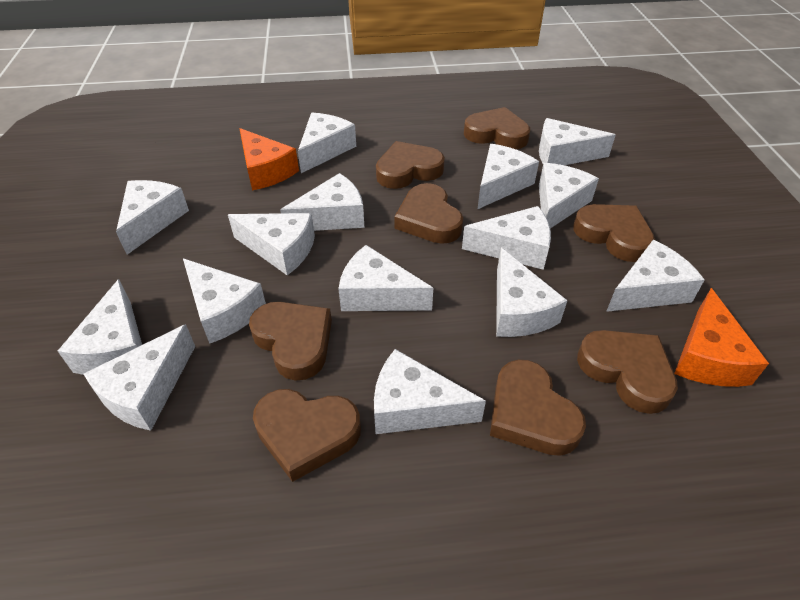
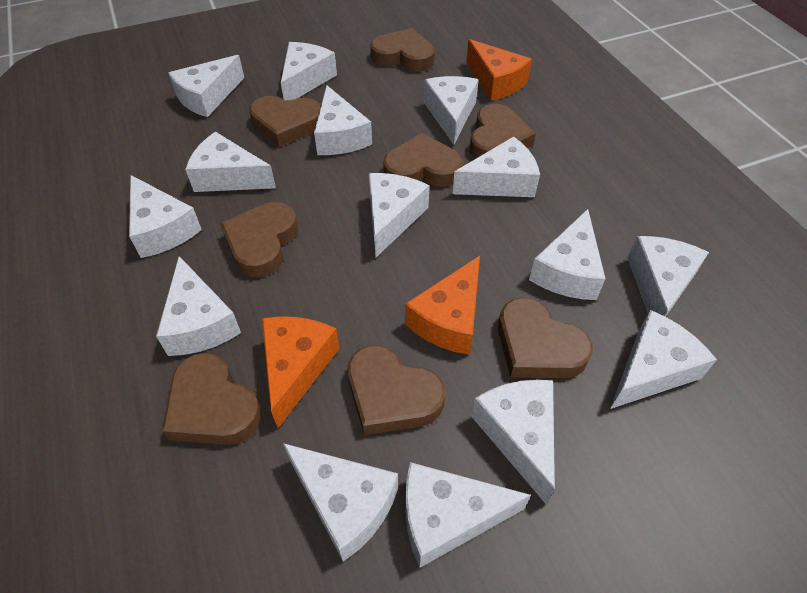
orange cheese: 2 -> 3

